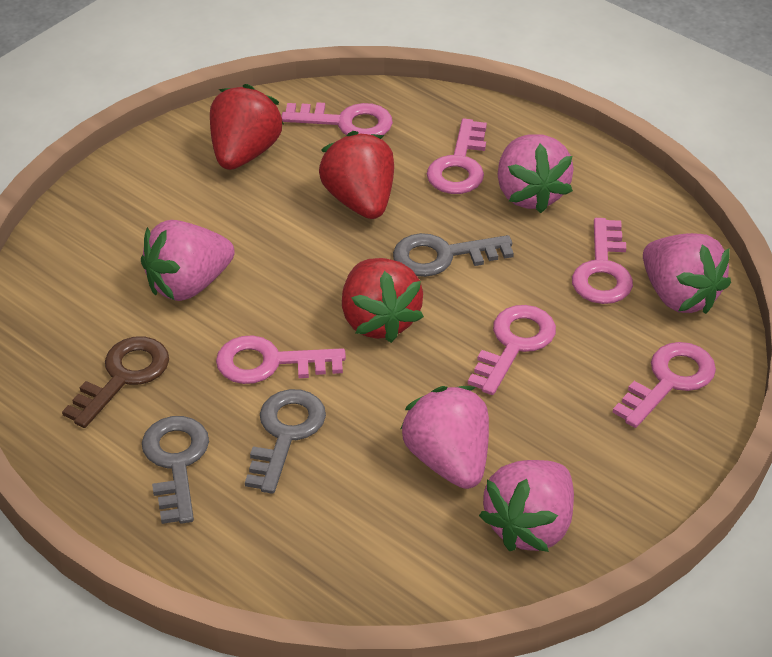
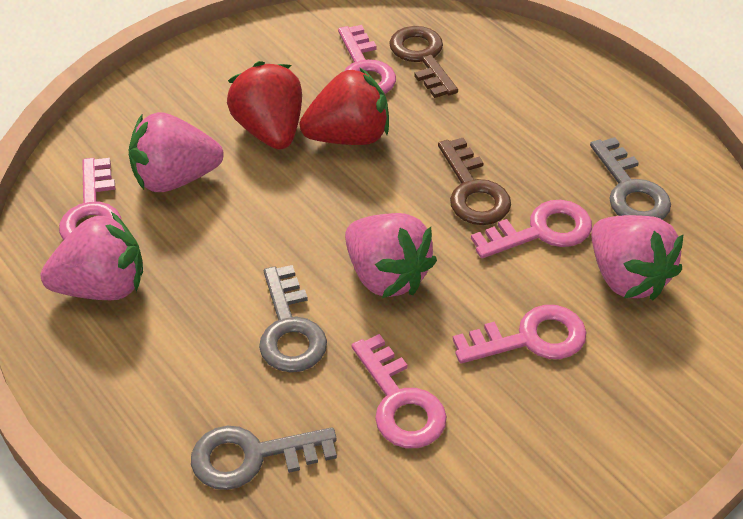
brown key: 1 -> 2
pink key: 6 -> 5
pink strawberry: 5 -> 4
red strawberry: 3 -> 2

